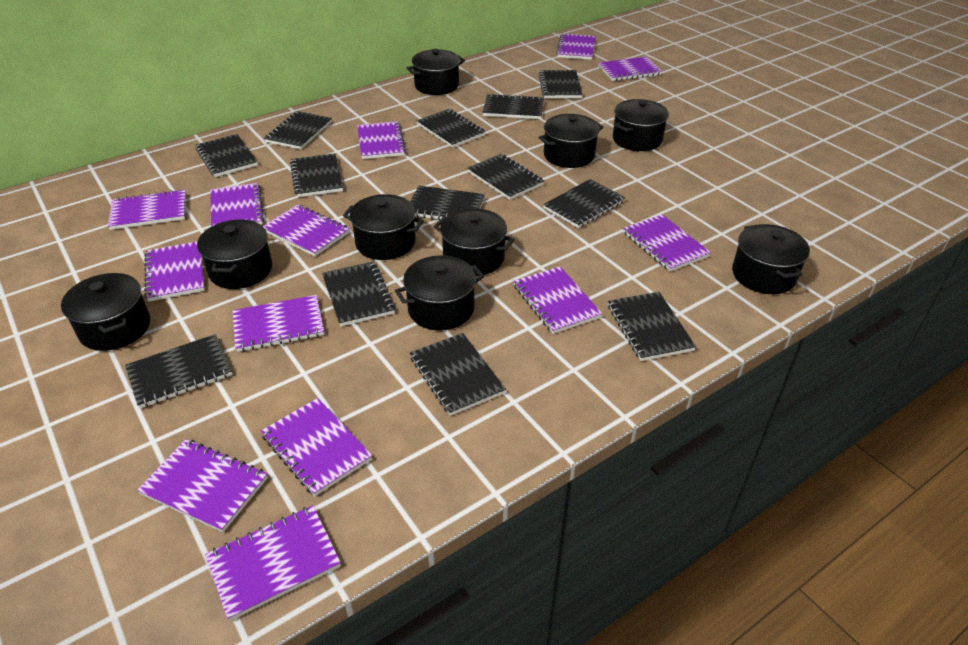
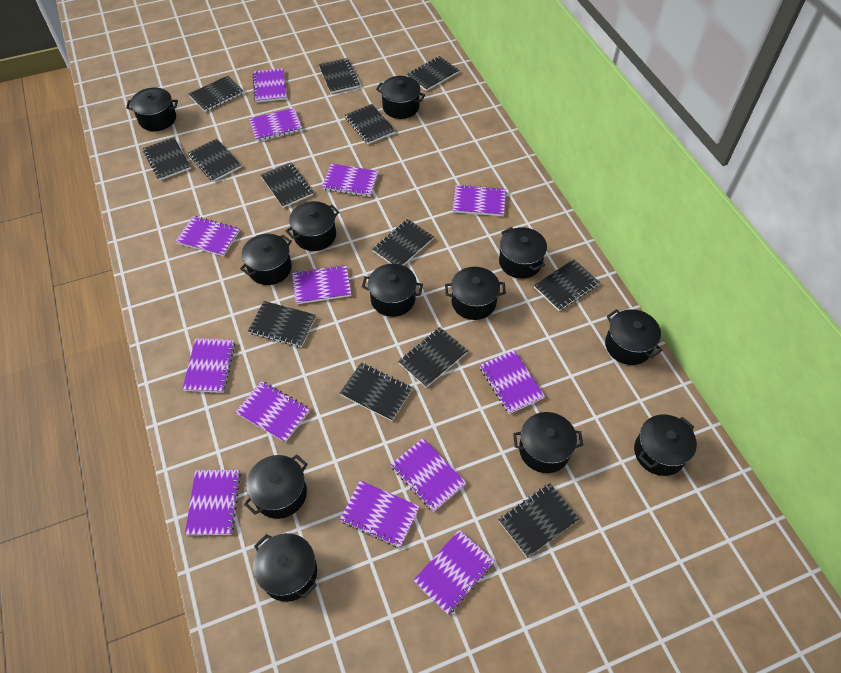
black pot: 9 -> 12

